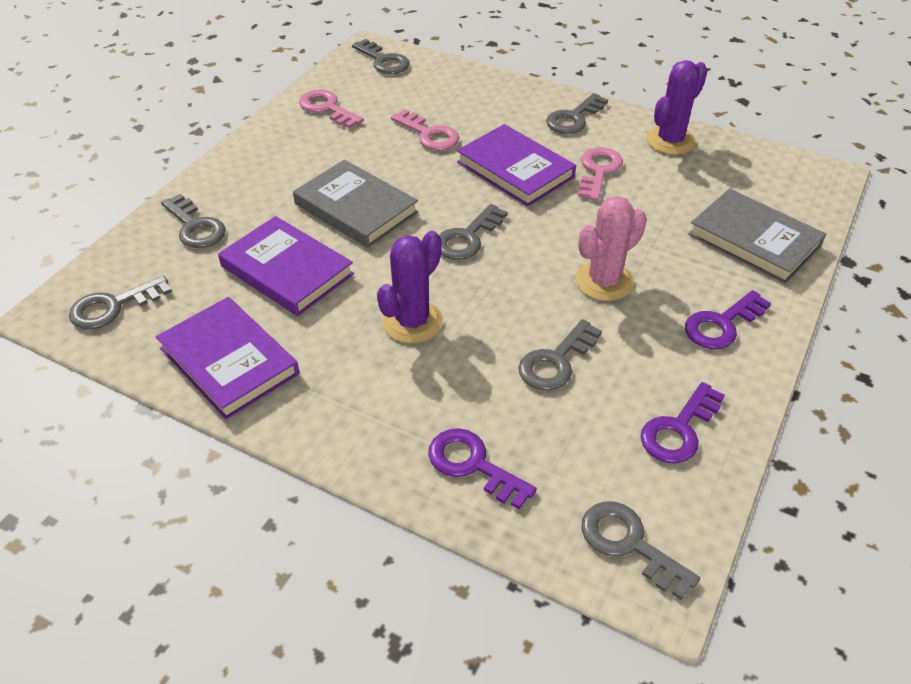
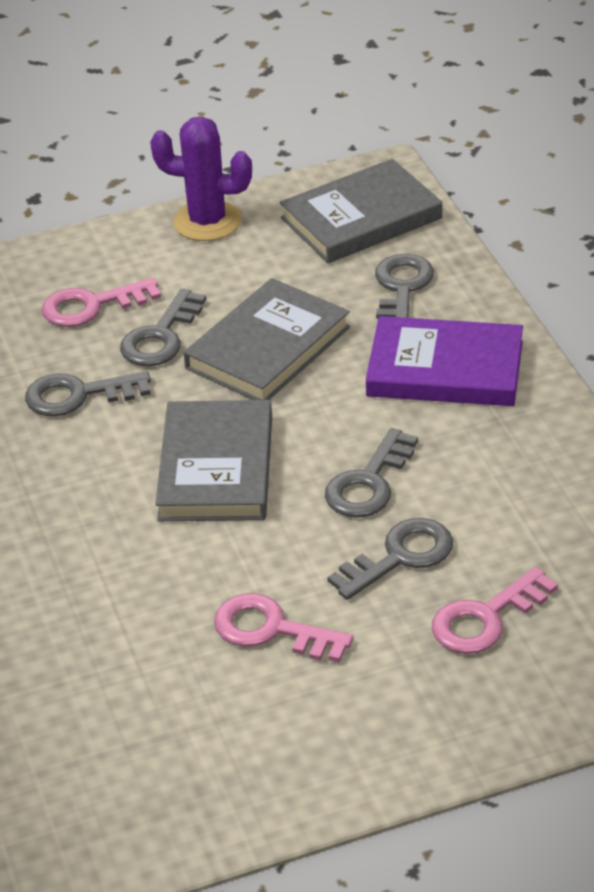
grey book: 2 -> 3
grey key: 7 -> 5
pink cactus: 1 -> 0
purple book: 3 -> 1
purple cactus: 2 -> 1
purple key: 3 -> 0

